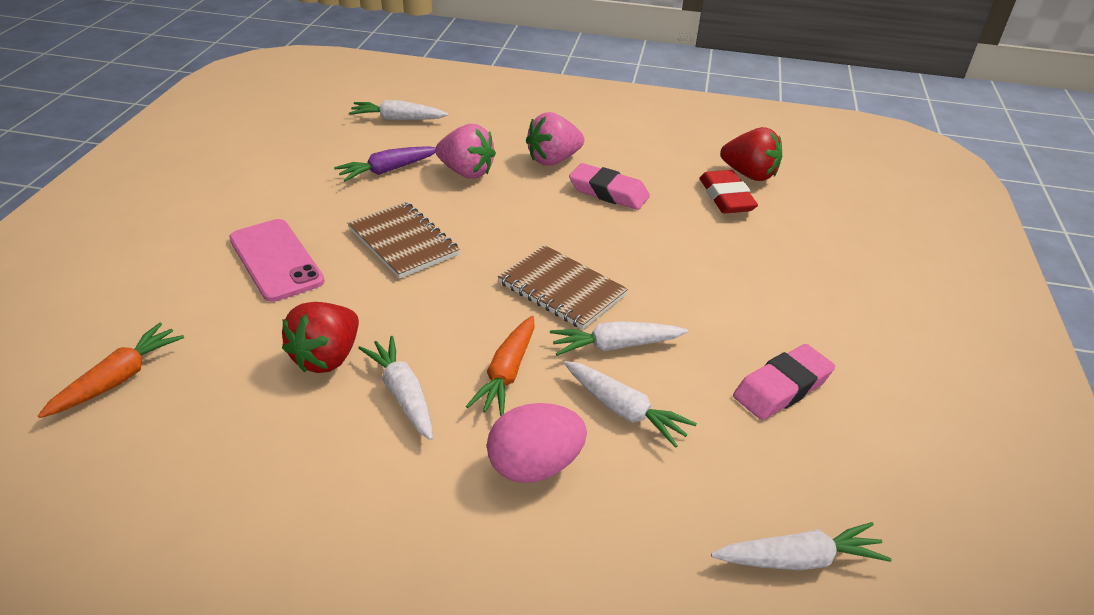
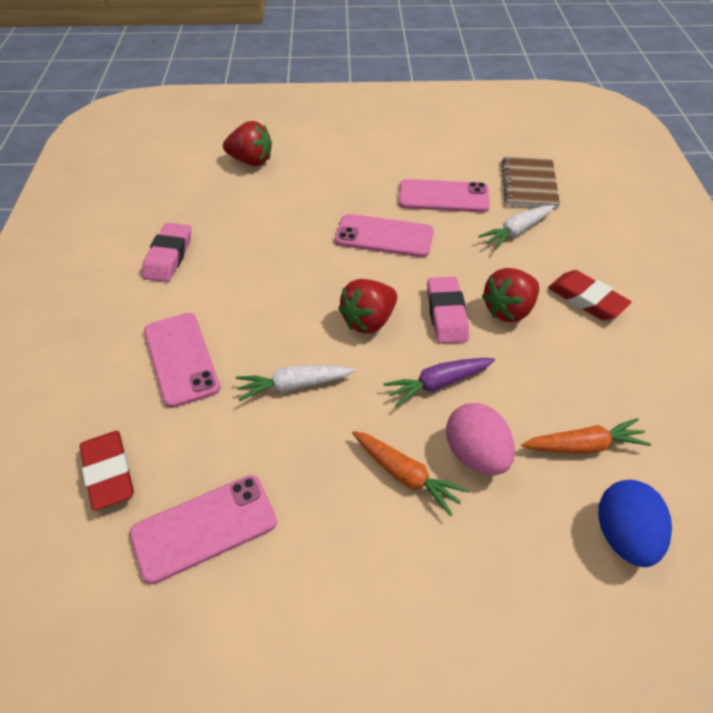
blue egg: 0 -> 1
brown notebook: 2 -> 1
pink phone: 1 -> 4
pink strawberry: 2 -> 0
red eraser: 1 -> 2
red strawberry: 2 -> 3
white carrot: 5 -> 2

